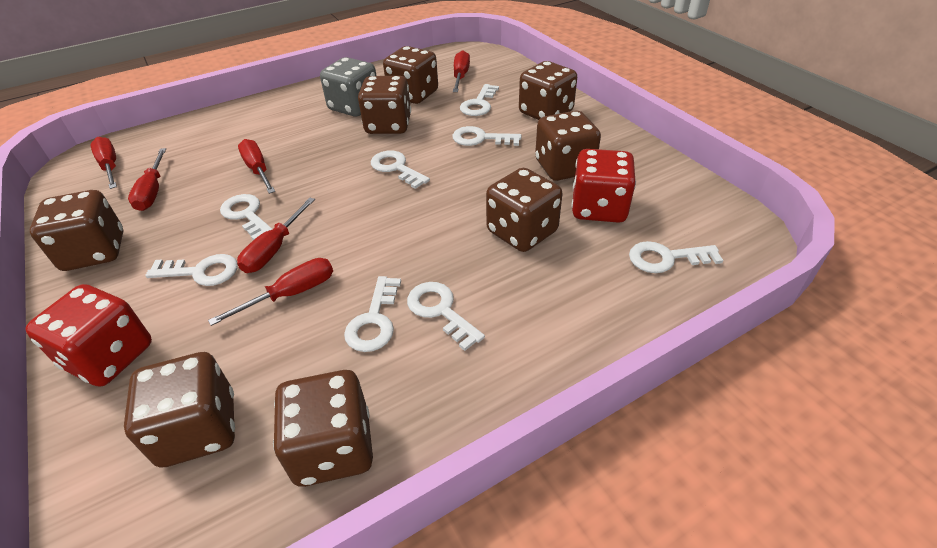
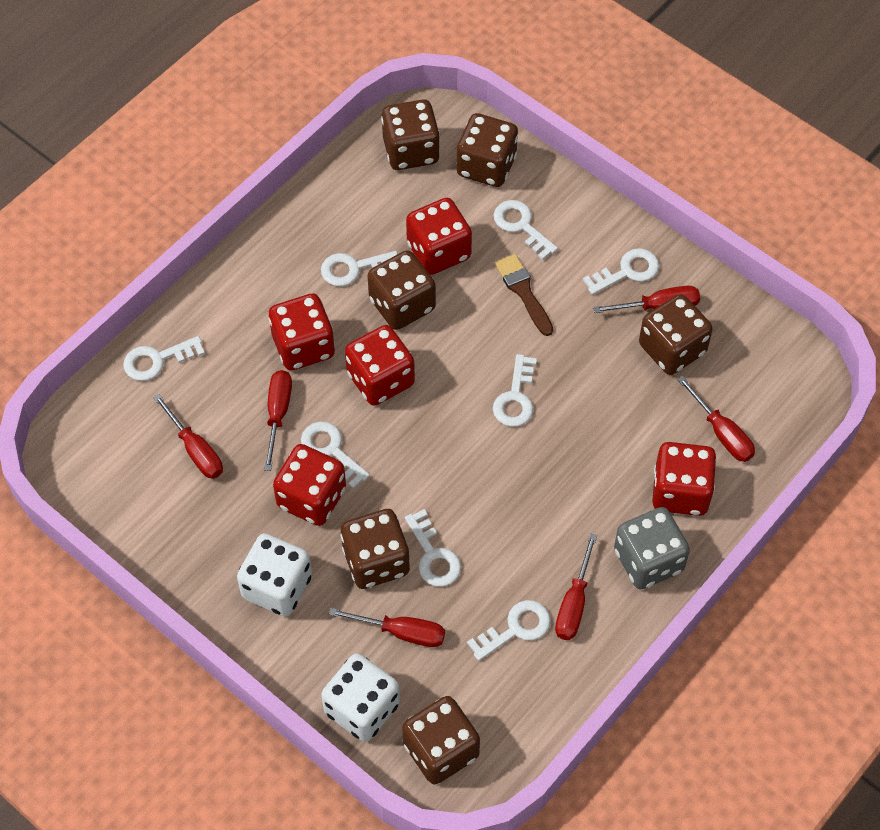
brown brush: 0 -> 1
brown dice: 8 -> 6
red dice: 2 -> 5
white dice: 0 -> 2

